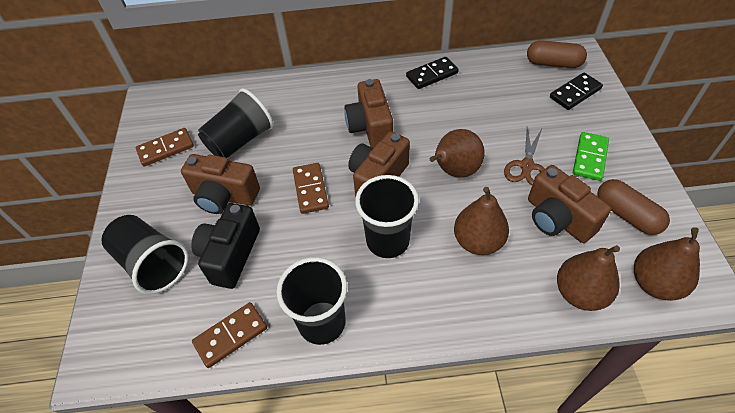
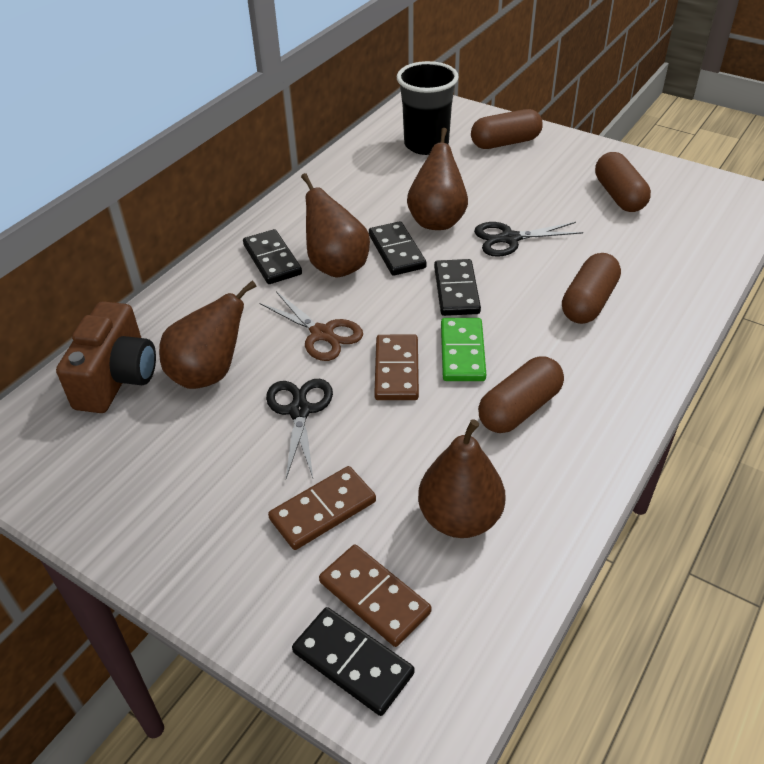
black camera: 1 -> 0
black cup: 4 -> 1
black domino: 2 -> 4
black scissors: 0 -> 2
brown camera: 4 -> 1
brown capsule: 2 -> 4

